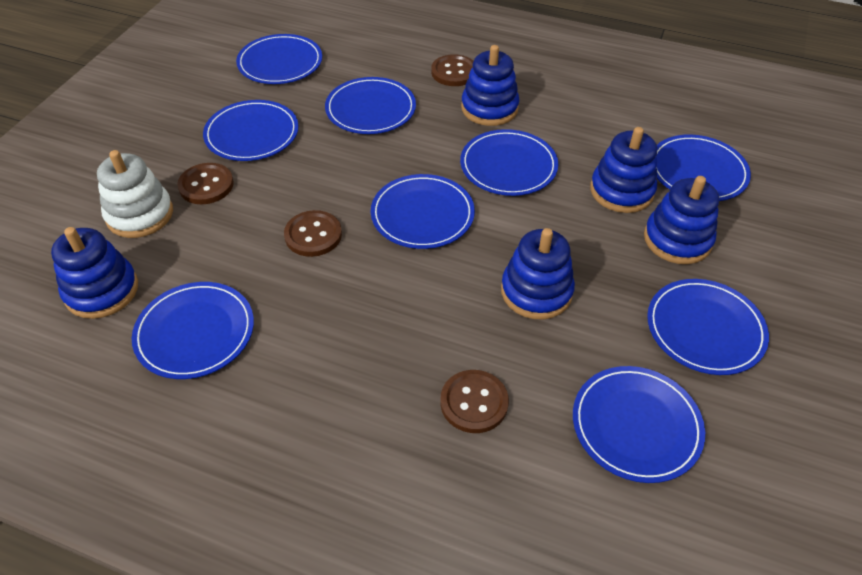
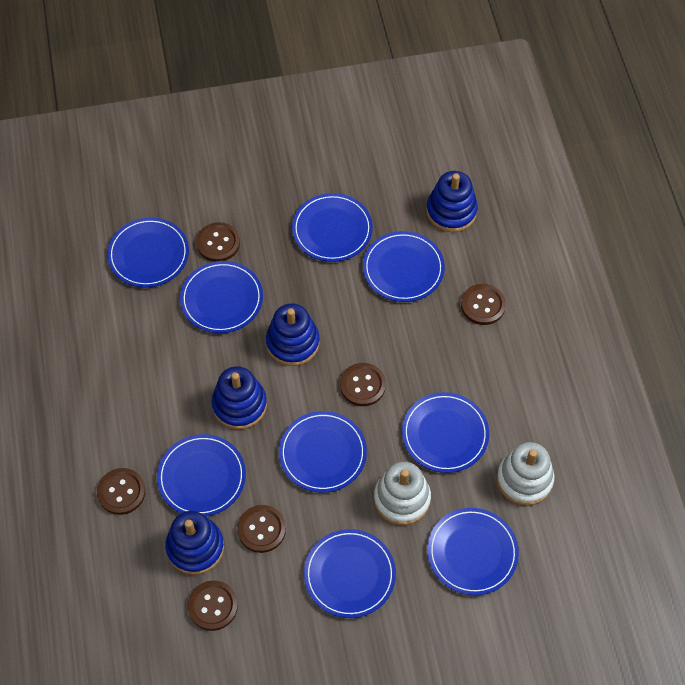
blue stacking toy: 5 -> 4
brown button: 4 -> 6
white stacking toy: 1 -> 2

